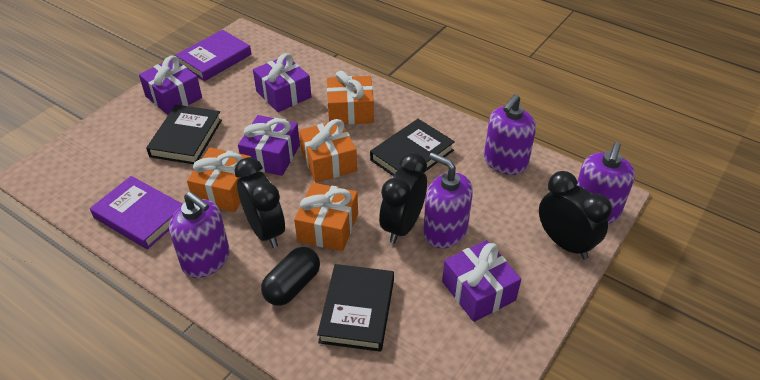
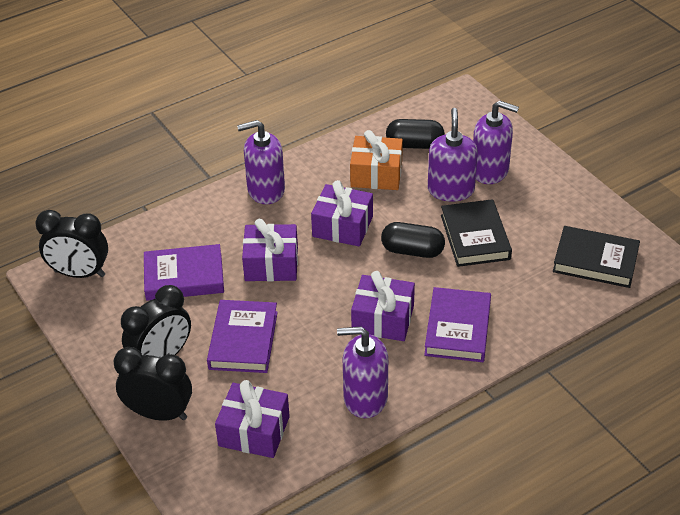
black book: 3 -> 2
black capsule: 1 -> 2
orange gift: 4 -> 1
purple book: 2 -> 3

